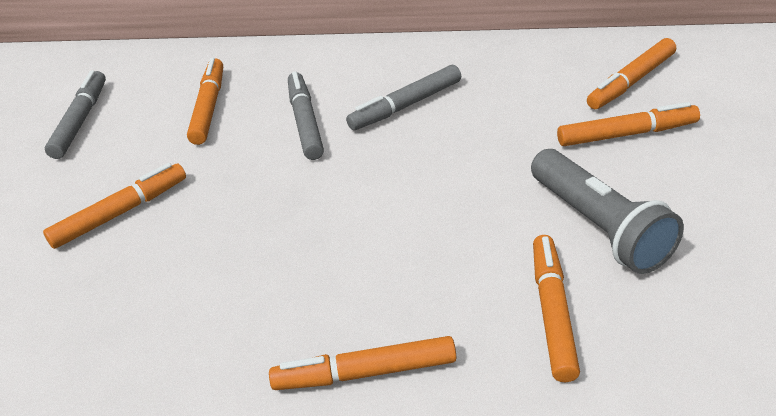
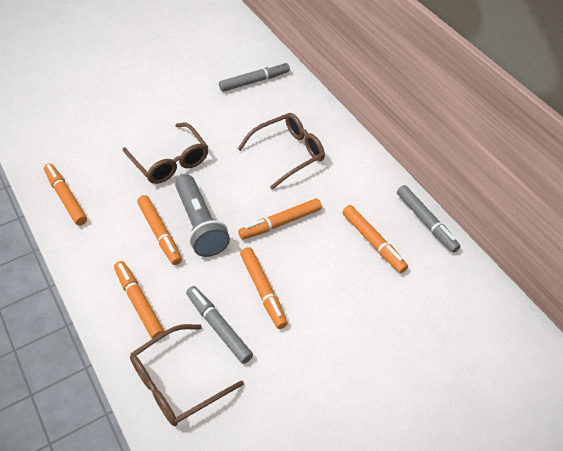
brown glasses: 0 -> 3

